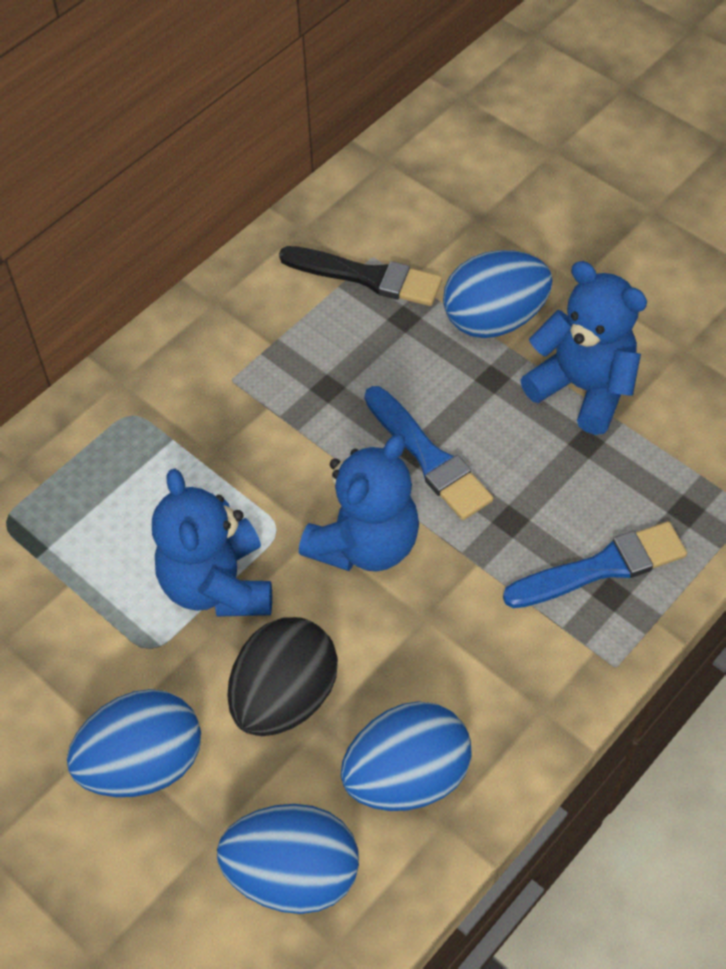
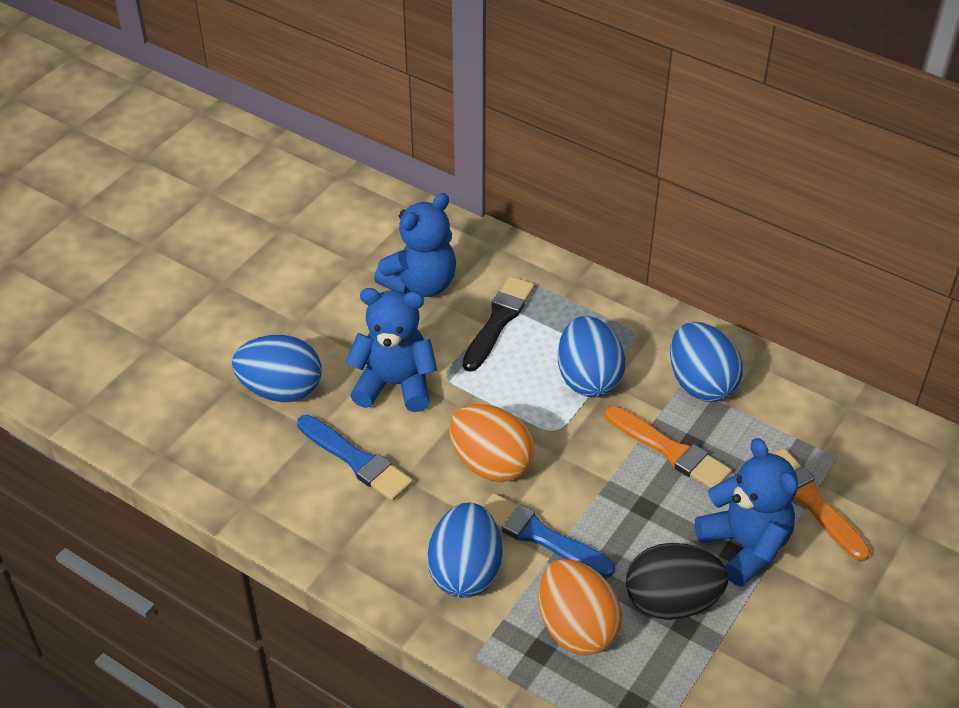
orange brush: 0 -> 2
orange egg: 0 -> 2

